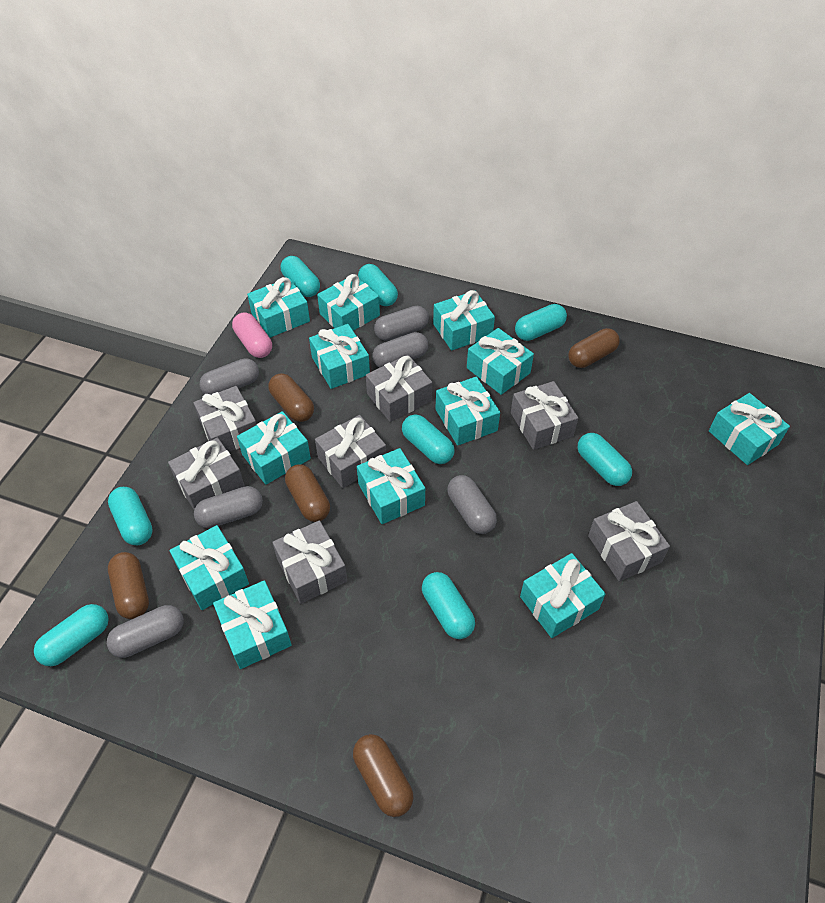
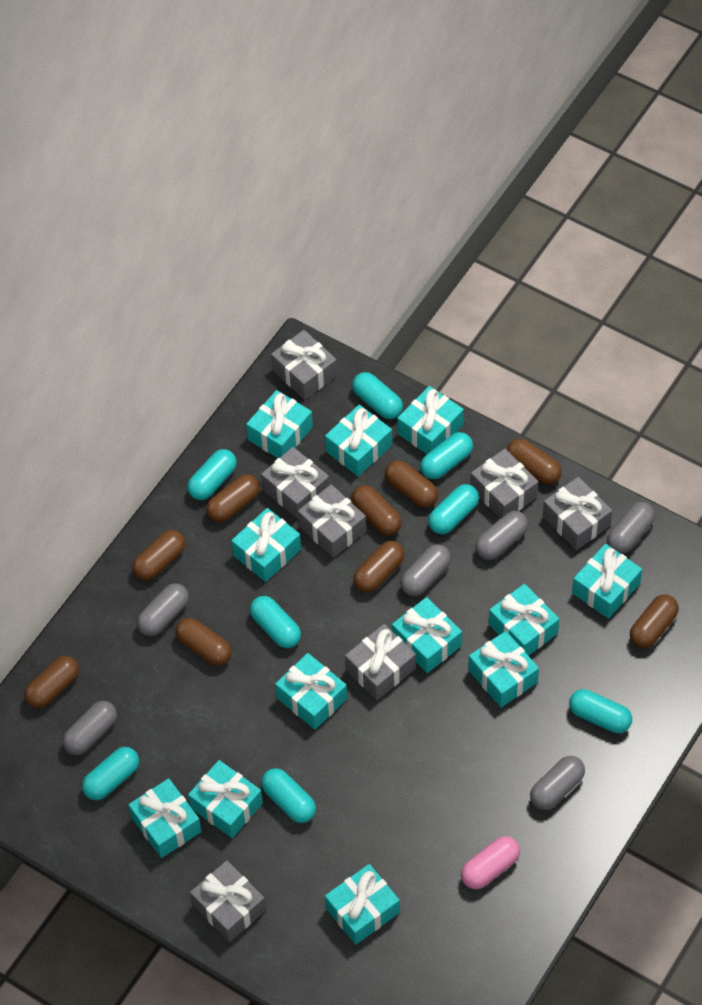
brown capsule: 5 -> 9

